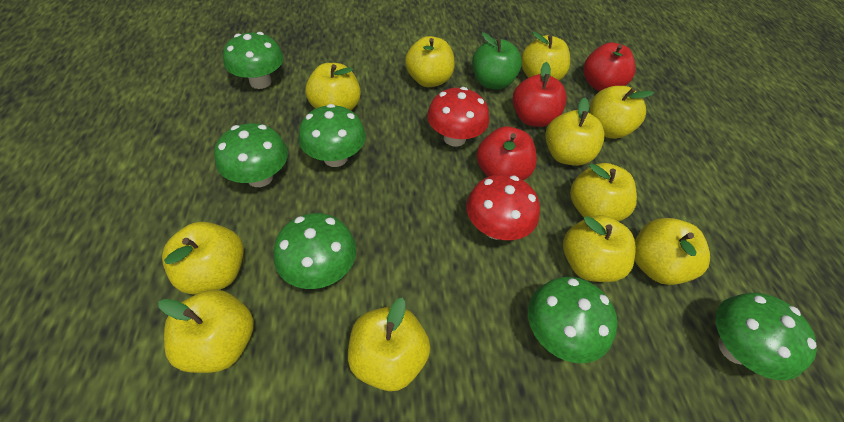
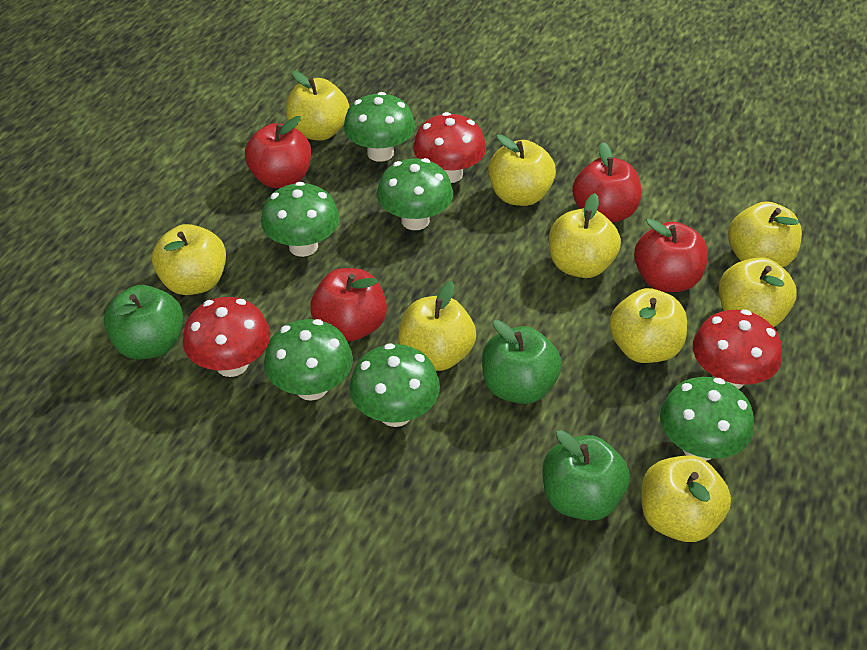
green apple: 1 -> 3
red apple: 3 -> 4
red mushroom: 2 -> 3
yellow apple: 11 -> 9

